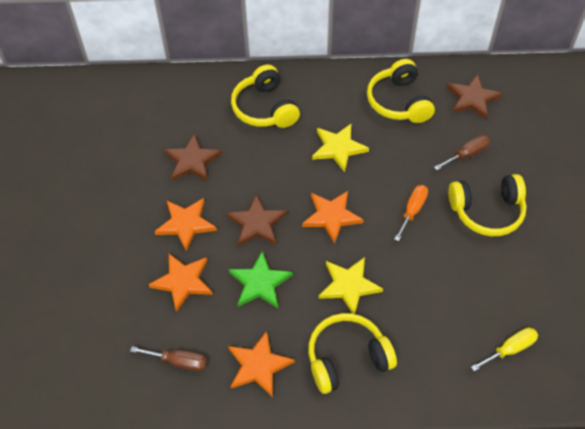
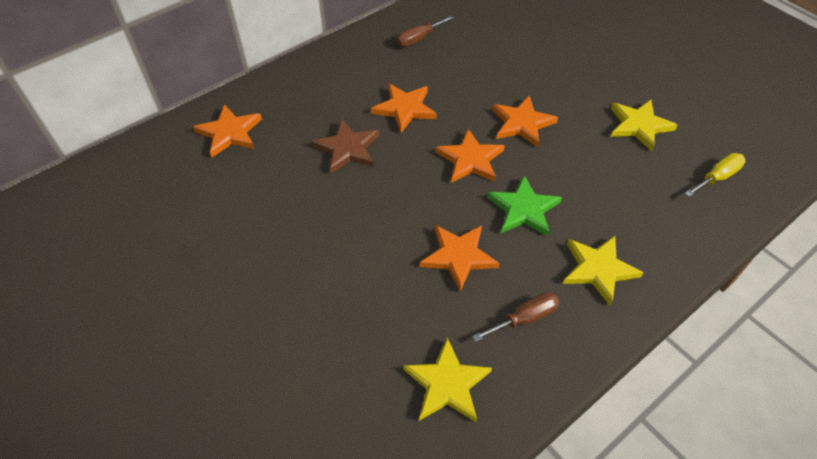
brown star: 3 -> 1
orange screwdriver: 1 -> 0
orange star: 4 -> 5
yellow headphones: 4 -> 0
yellow star: 2 -> 3

